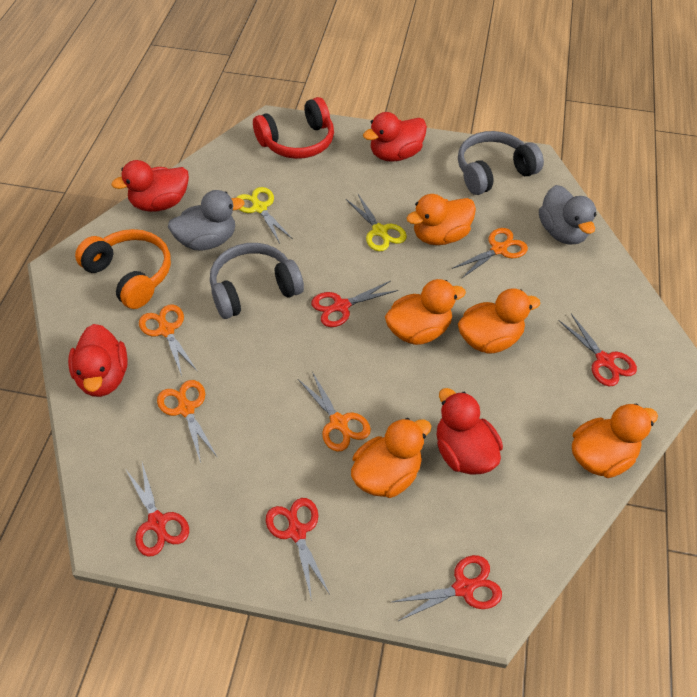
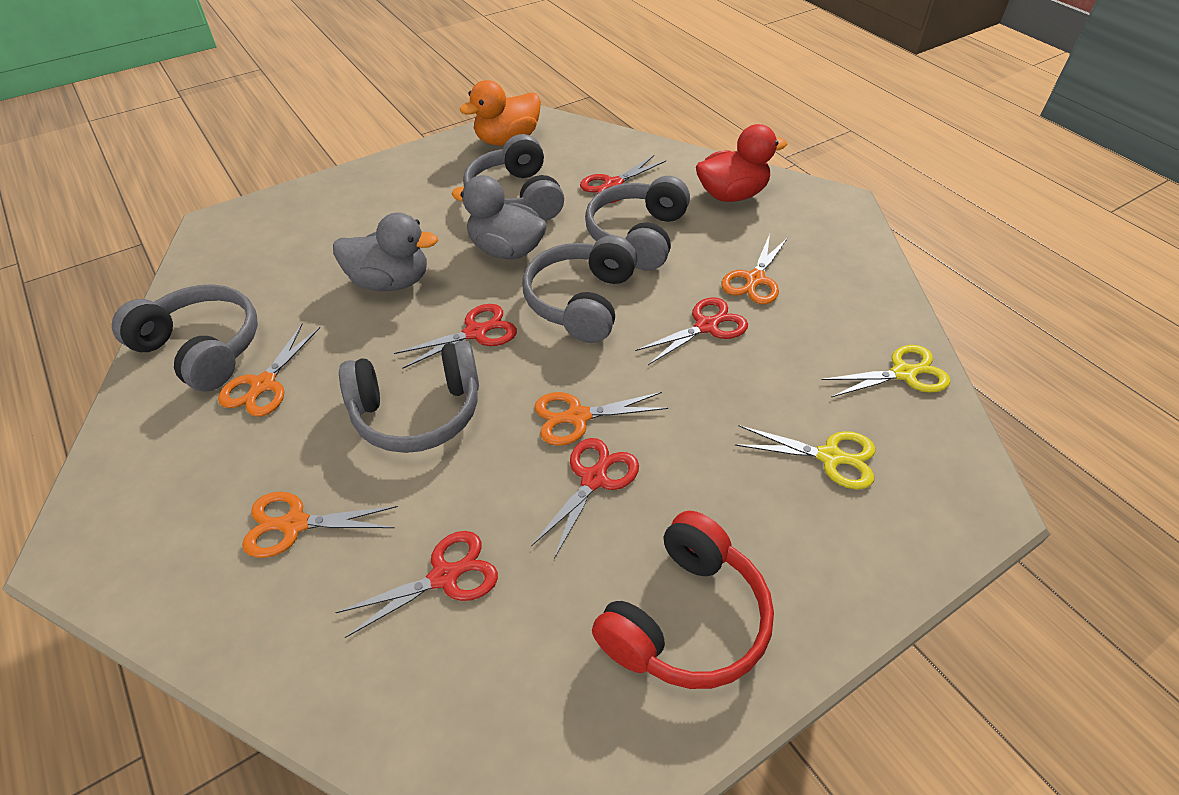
grey headphones: 2 -> 5
orange duck: 5 -> 1
orange headphones: 1 -> 0
red duck: 4 -> 1

